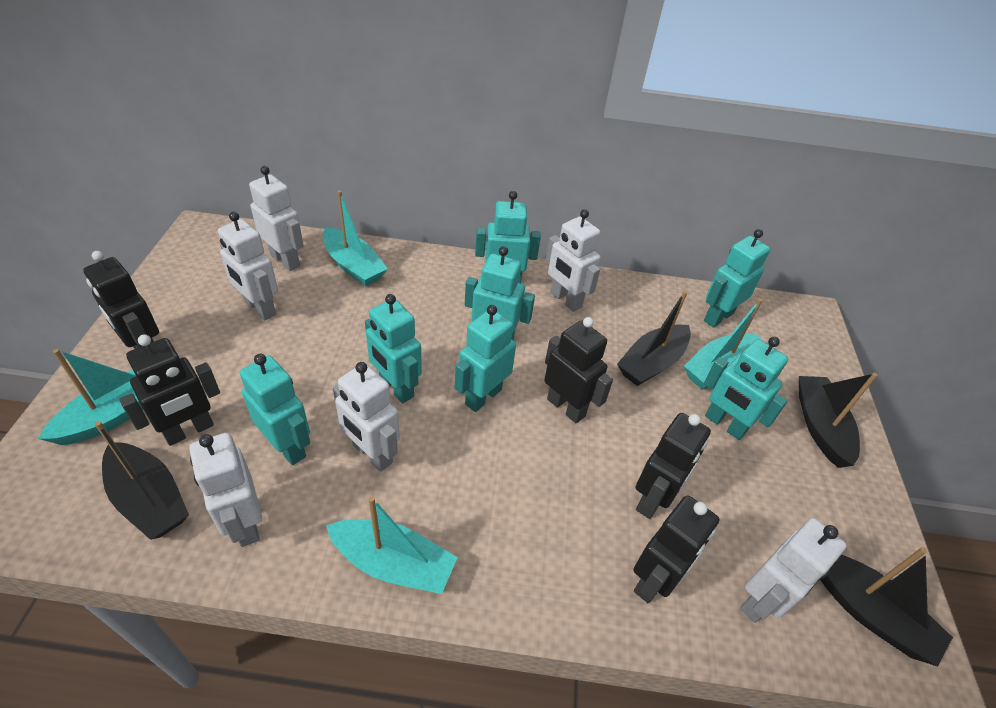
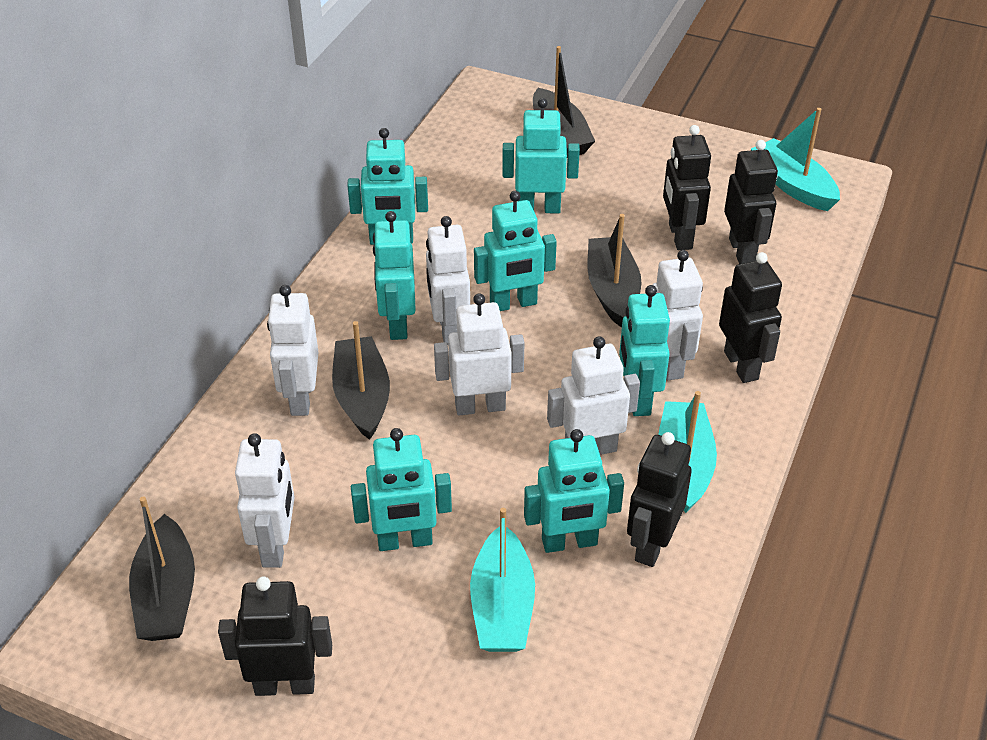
turquoise boat: 4 -> 3

